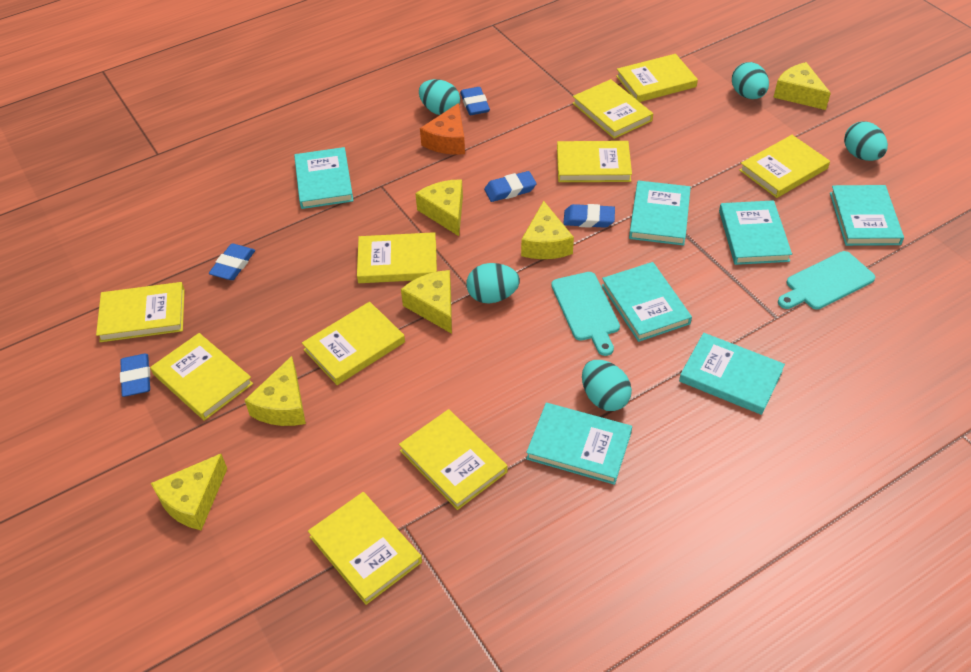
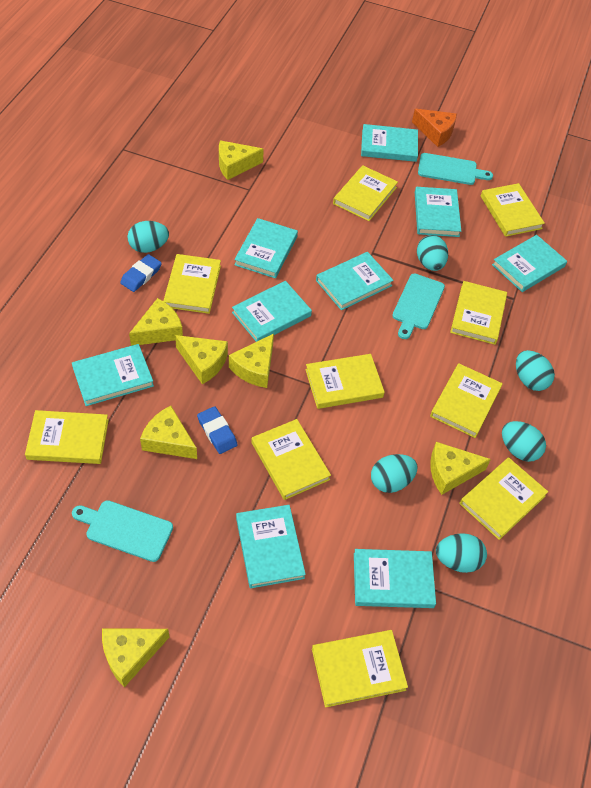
blue eraser: 5 -> 2
turquoise book: 7 -> 9
turquoise cutting board: 2 -> 3
turquoise egg: 5 -> 6
yellow cheese: 6 -> 7

